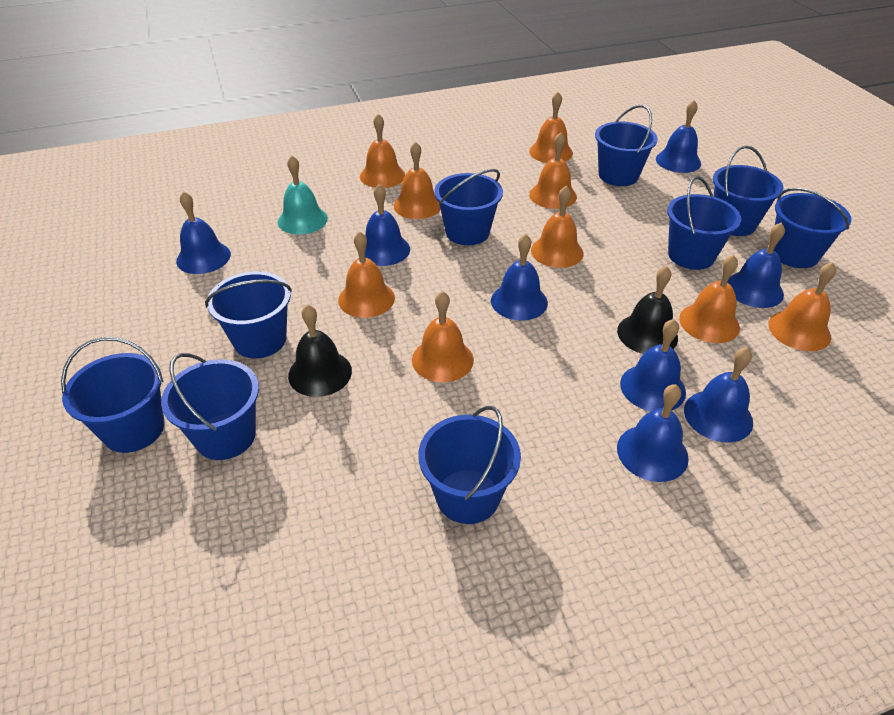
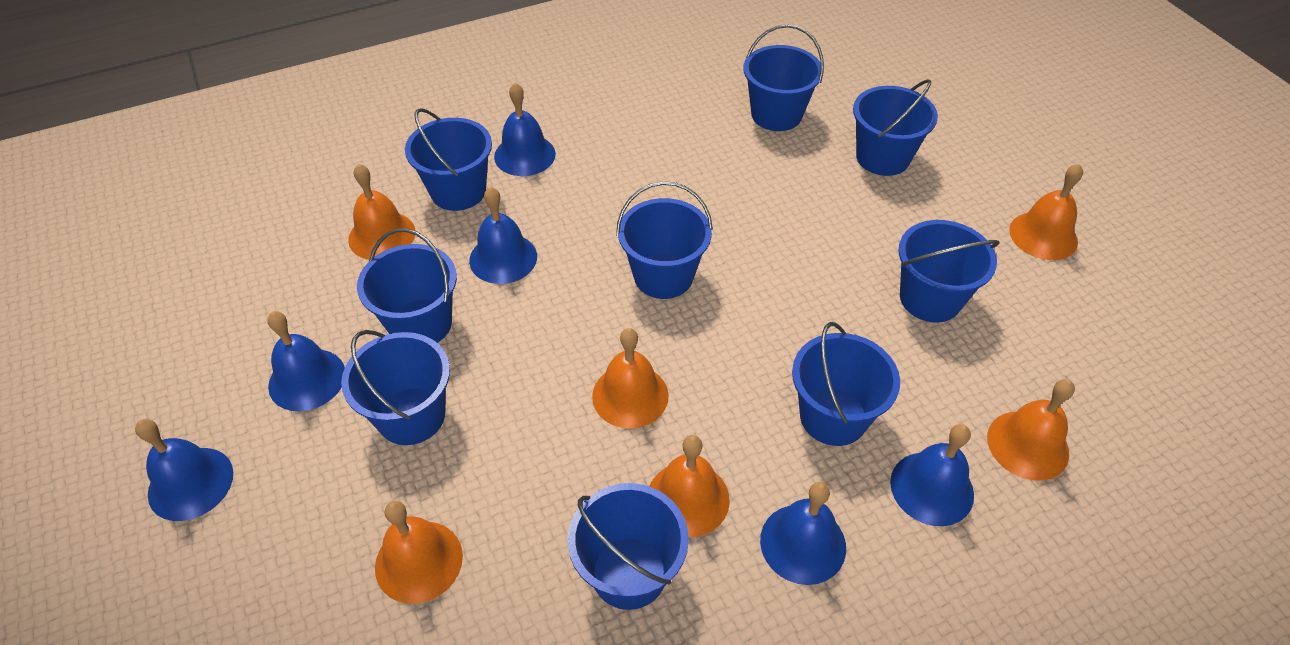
black bell: 2 -> 0
blue bell: 8 -> 6
orange bell: 9 -> 6
turquoise bell: 1 -> 0

